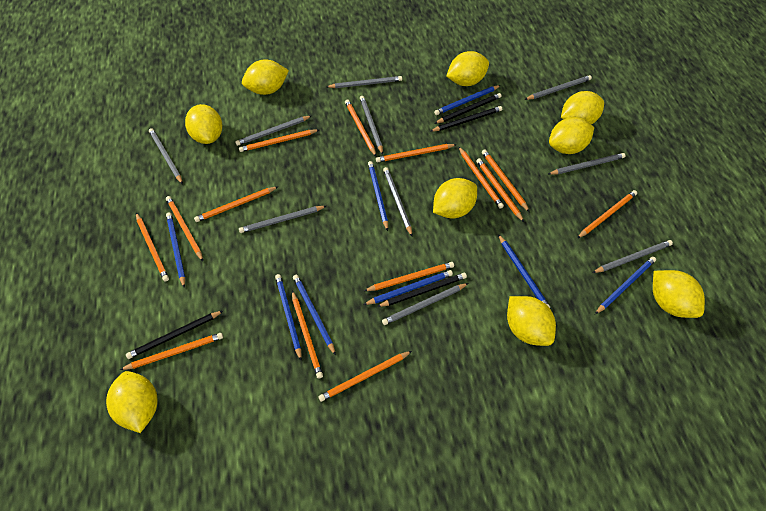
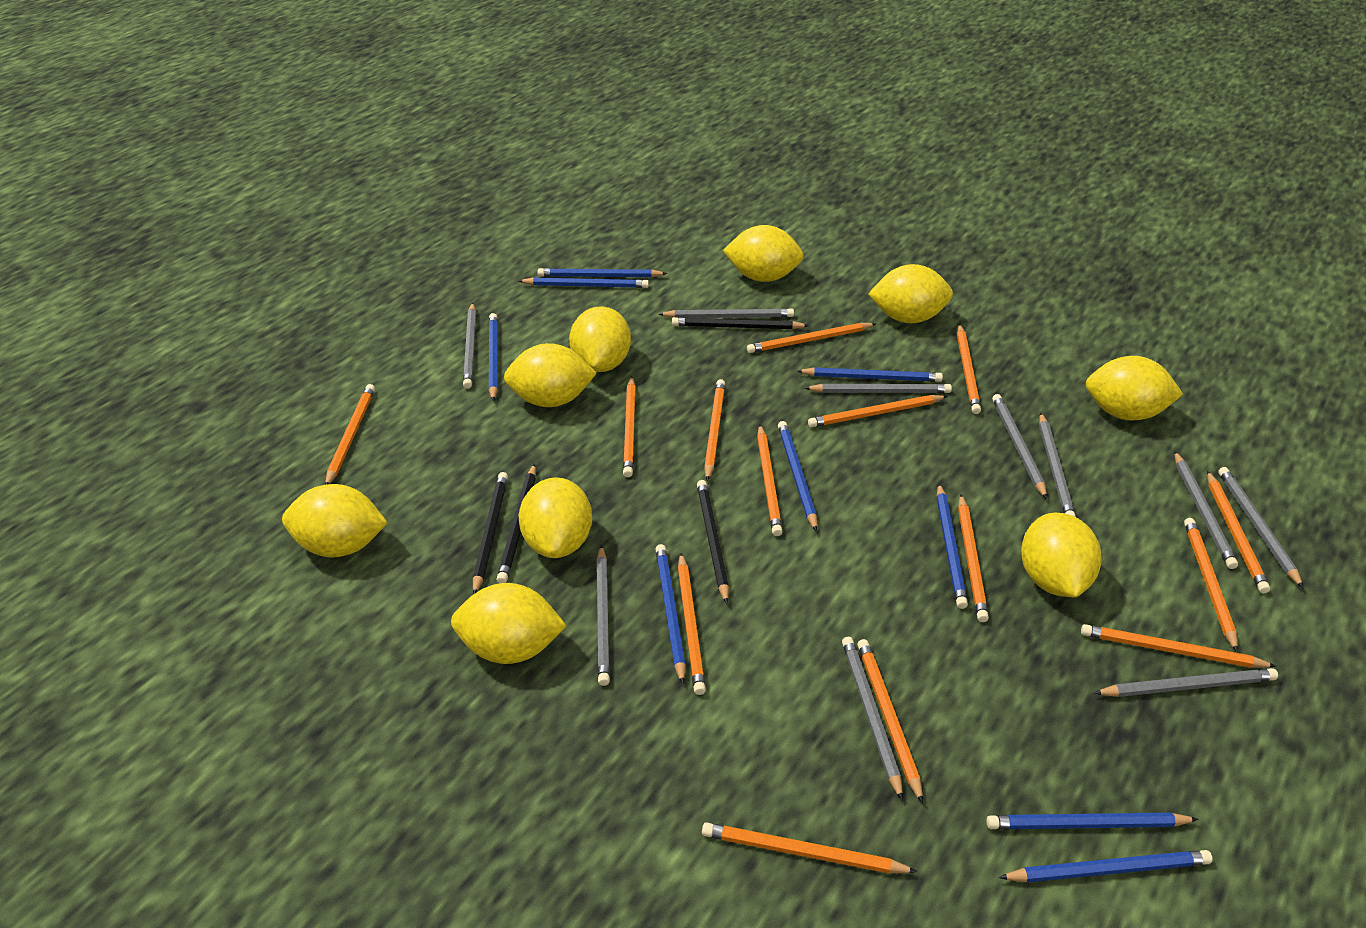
blue pencil: 8 -> 9

